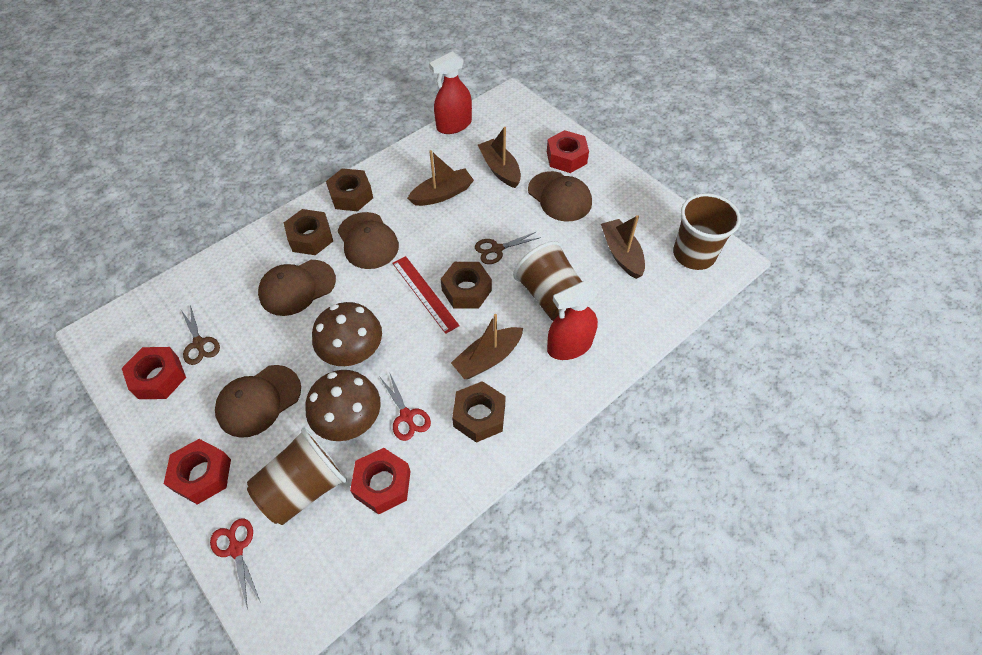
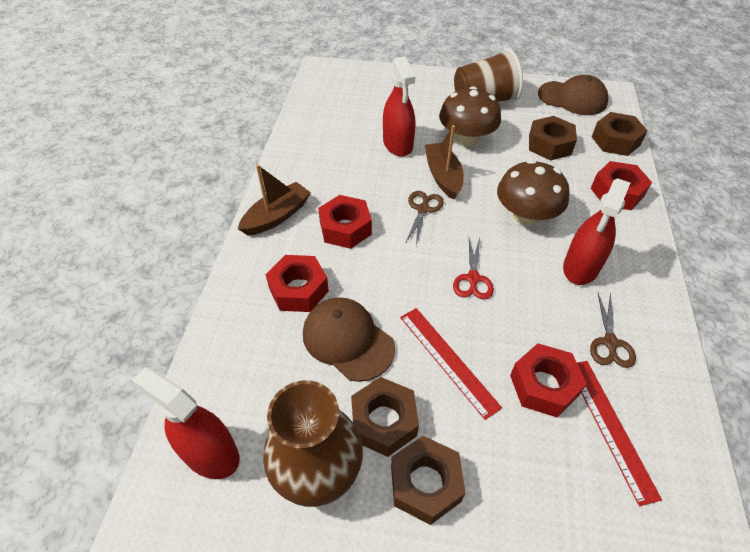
brown boat: 4 -> 2
brown cap: 4 -> 2
brown cup: 3 -> 1
brown vase: 0 -> 1
red ruler: 1 -> 2
red scissors: 2 -> 1
red spray bottle: 2 -> 3

